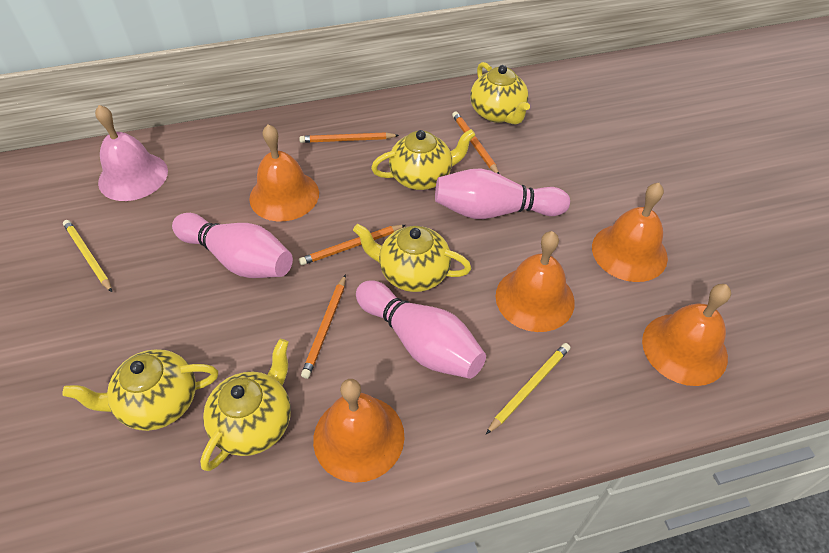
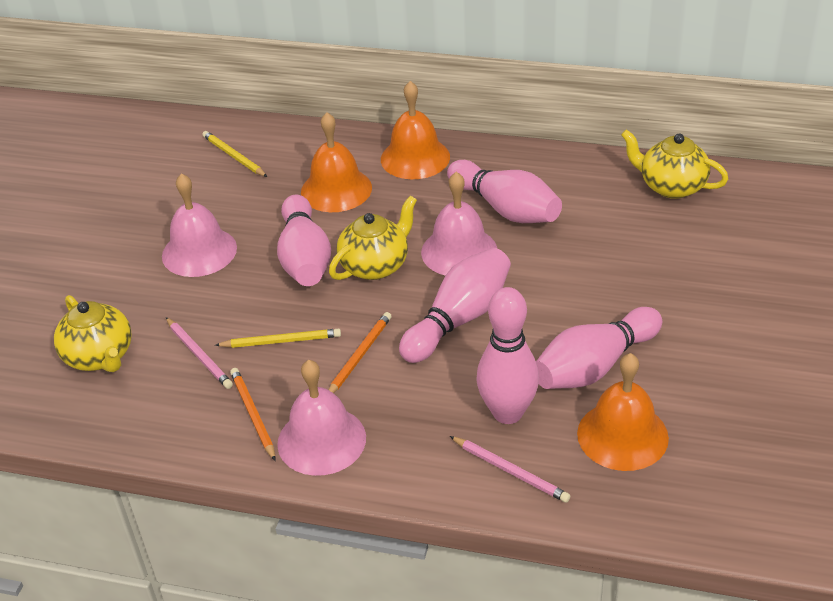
orange bell: 5 -> 3
orange pencil: 4 -> 2
pink bell: 1 -> 3
pink bowling pin: 3 -> 5
pink pencil: 0 -> 2
yellow teapot: 5 -> 3

